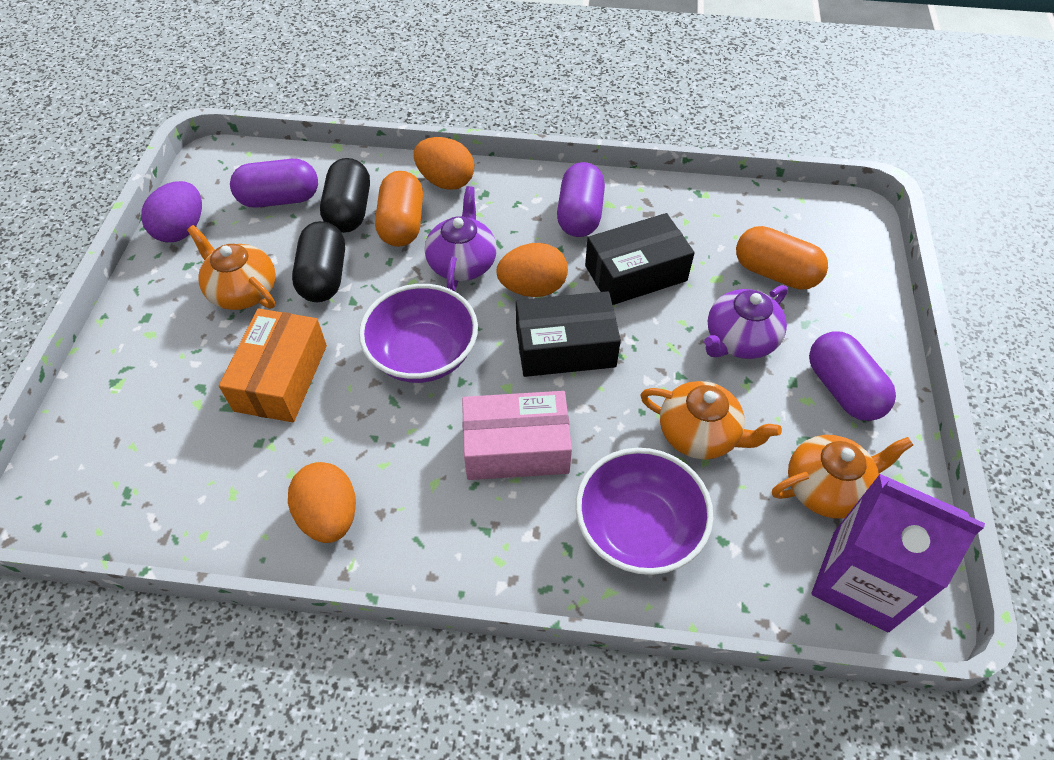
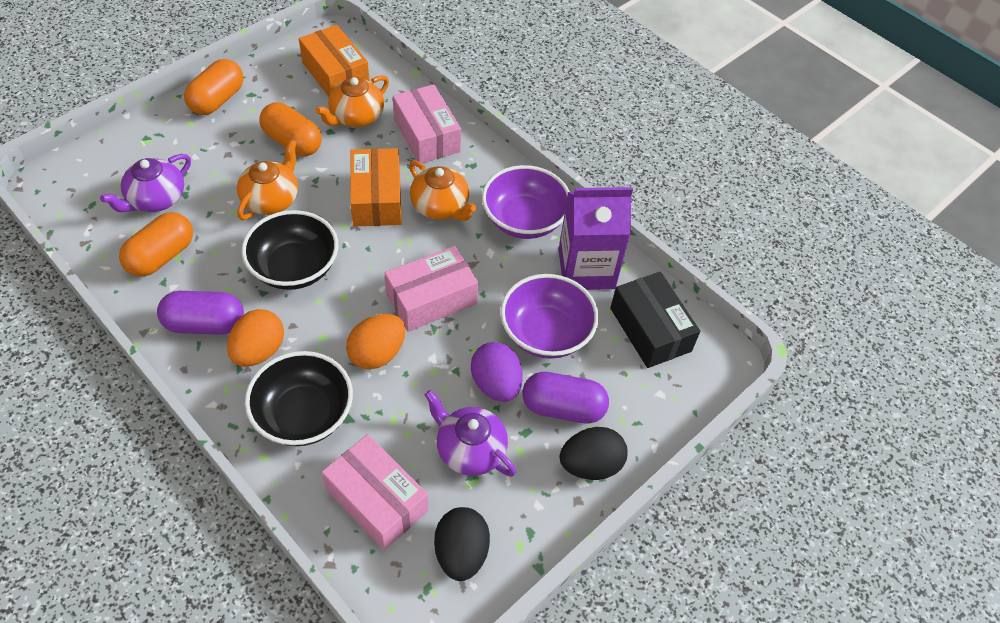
black bowl: 0 -> 2
black box: 2 -> 1
black capsule: 2 -> 0
black egg: 0 -> 2
orange box: 1 -> 2
orange capsule: 2 -> 3
orange egg: 3 -> 2
pink box: 1 -> 3
purple capsule: 3 -> 2

